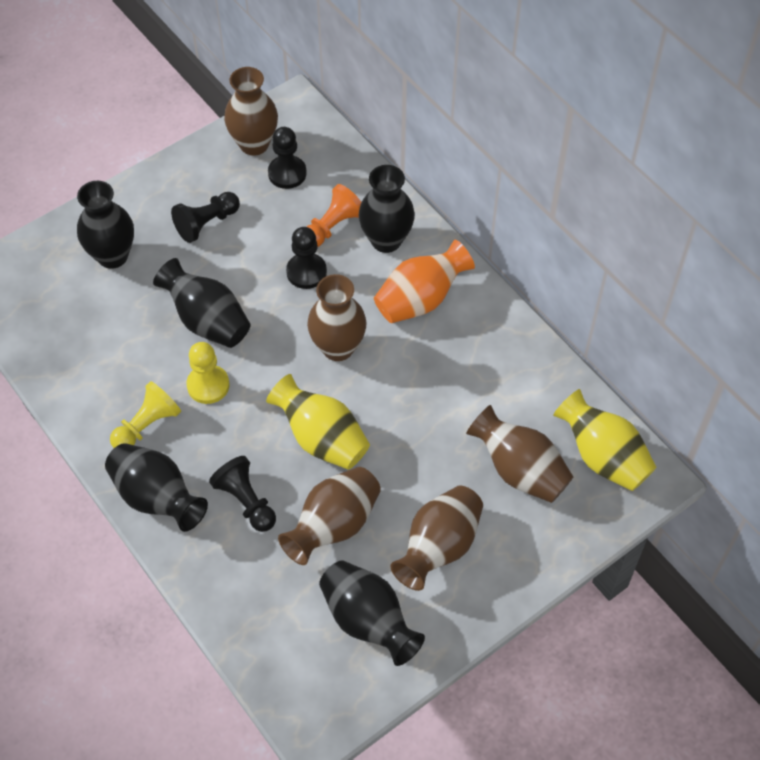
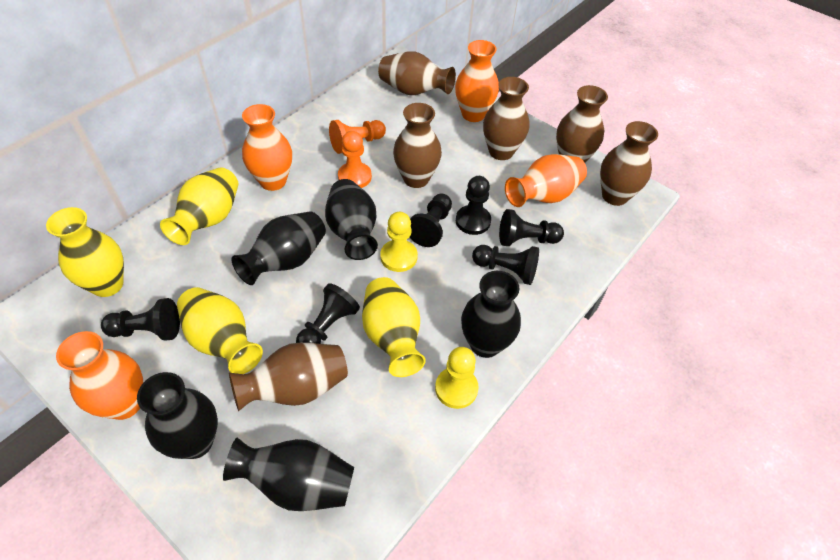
black pawn: 4 -> 6
brown vase: 5 -> 6
orange pawn: 1 -> 2
orange vase: 1 -> 4
yellow vase: 2 -> 4

